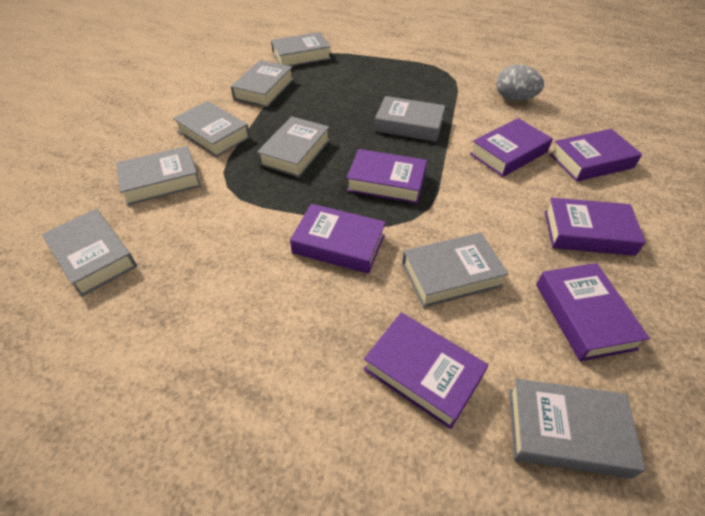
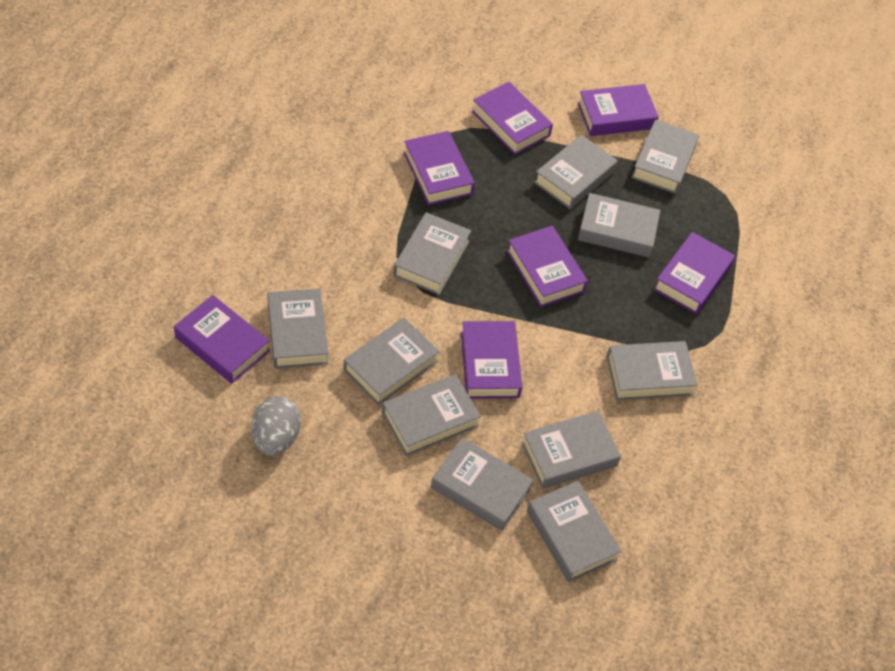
grey book: 9 -> 11

